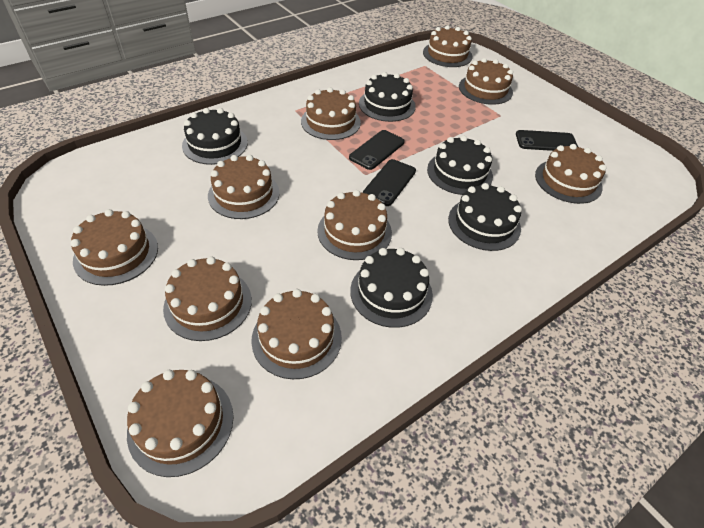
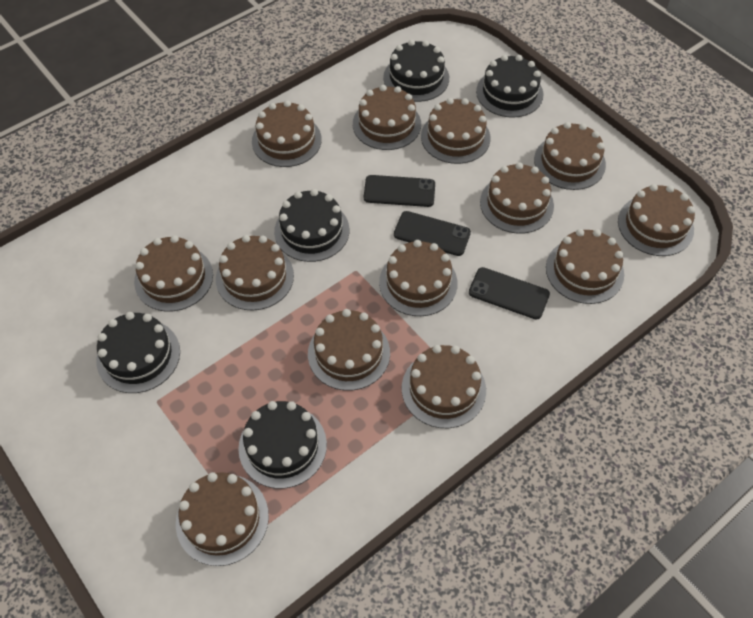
brown cake: 10 -> 13

